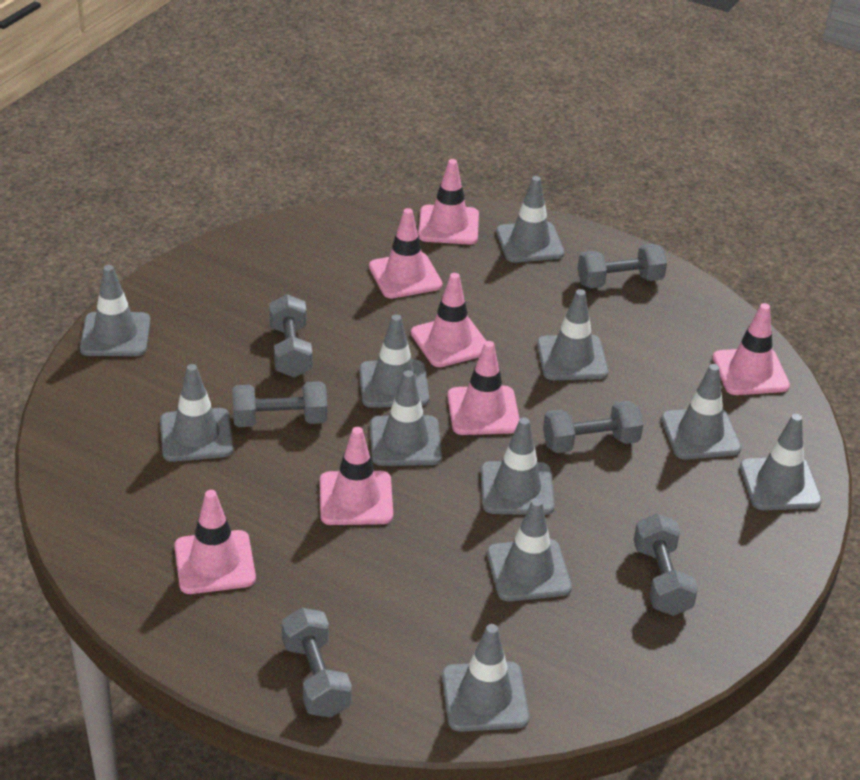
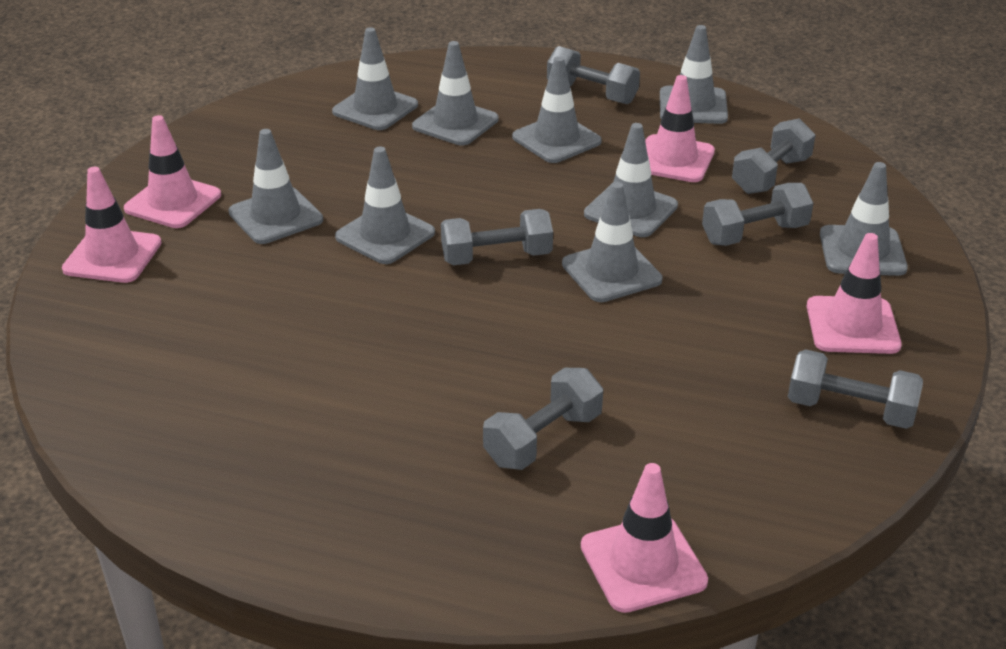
grey traffic cone: 11 -> 9
pink traffic cone: 7 -> 5

